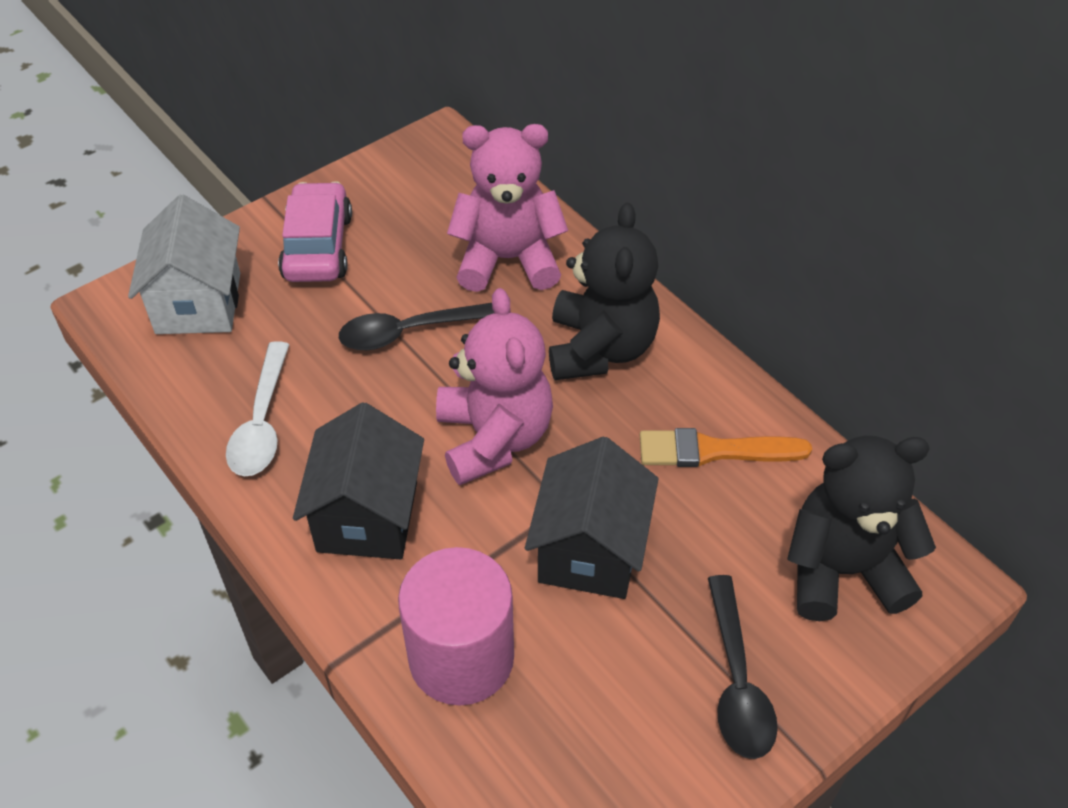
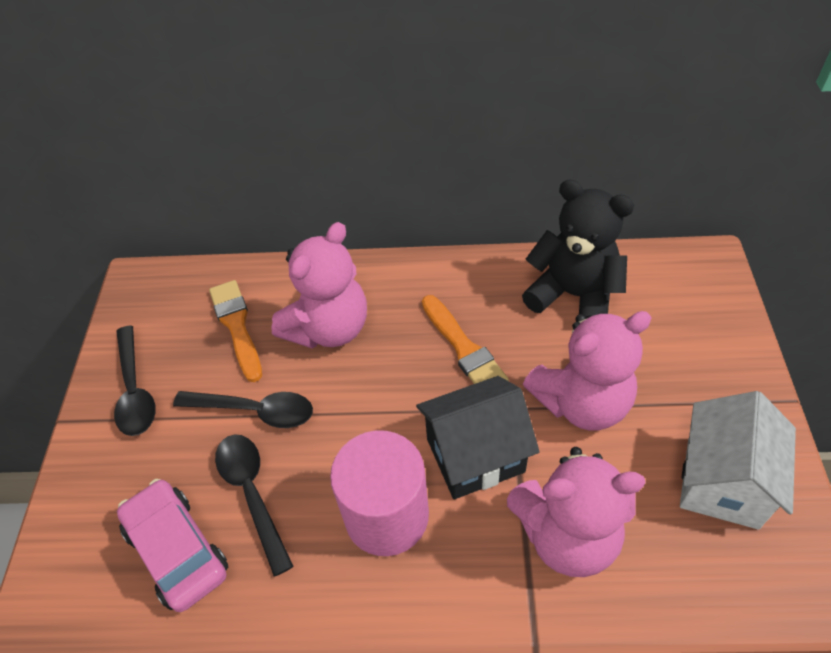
black house: 2 -> 1
black spoon: 2 -> 3
black teddy bear: 2 -> 1
orange brush: 1 -> 2
pink teddy bear: 2 -> 3
white spoon: 1 -> 0

